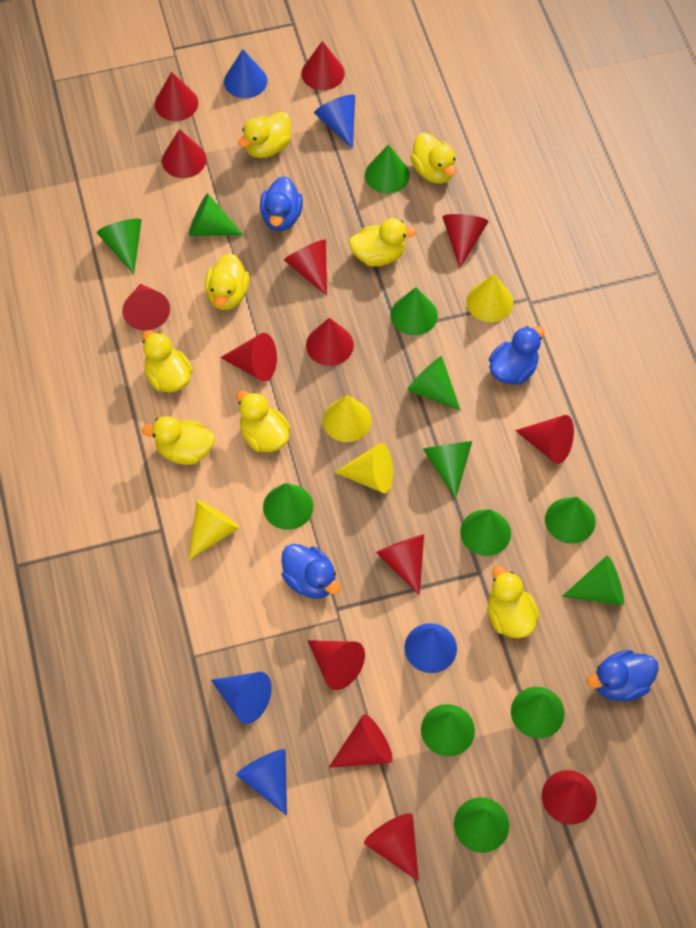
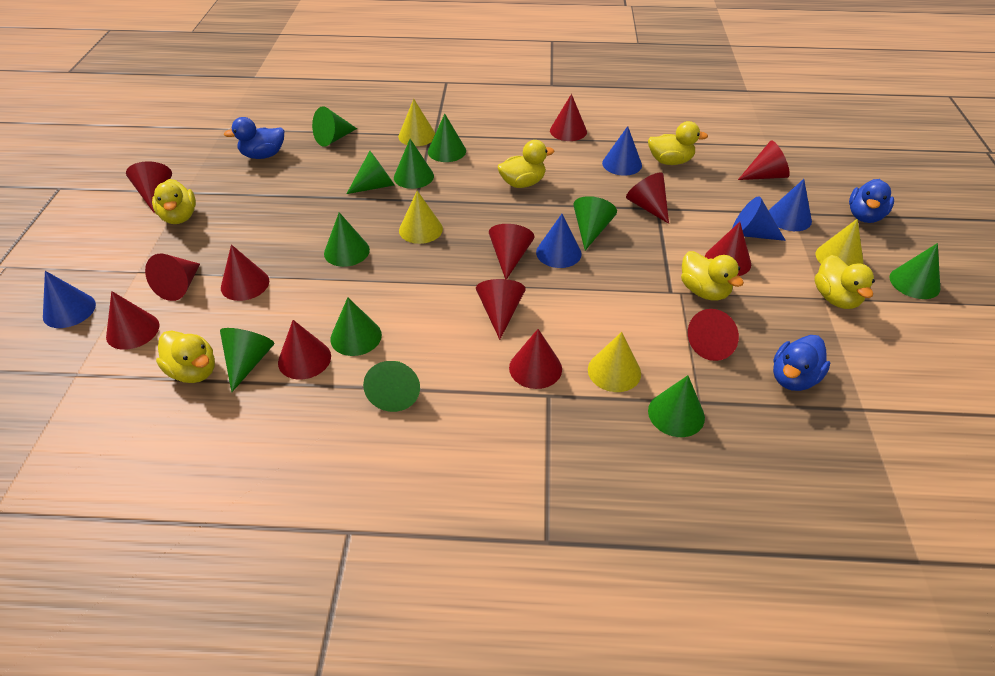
blue duck: 4 -> 3
green cone: 13 -> 11
red cone: 14 -> 13
yellow duck: 8 -> 6

